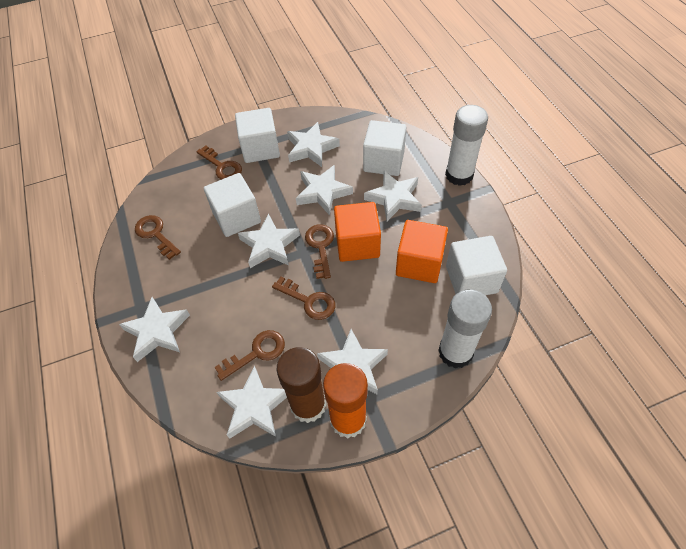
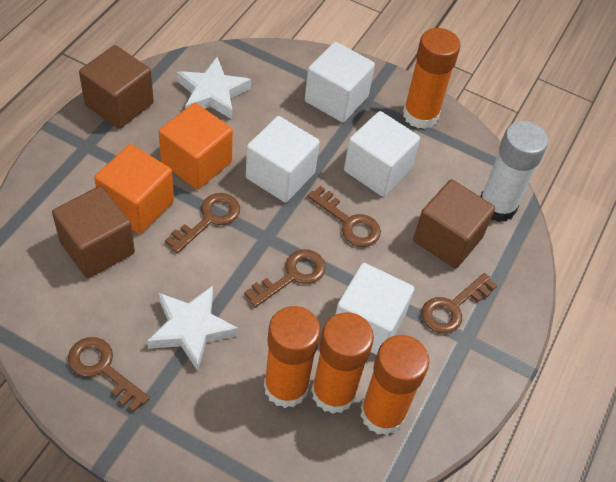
brown cube: 0 -> 3
brown glue stick: 1 -> 0
orange glue stick: 1 -> 4
white glue stick: 2 -> 1
white star: 7 -> 2

